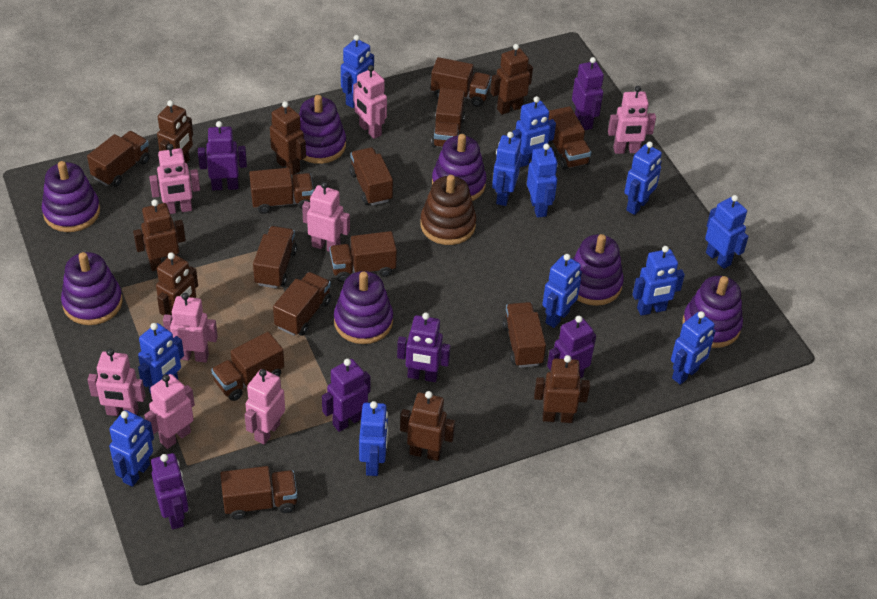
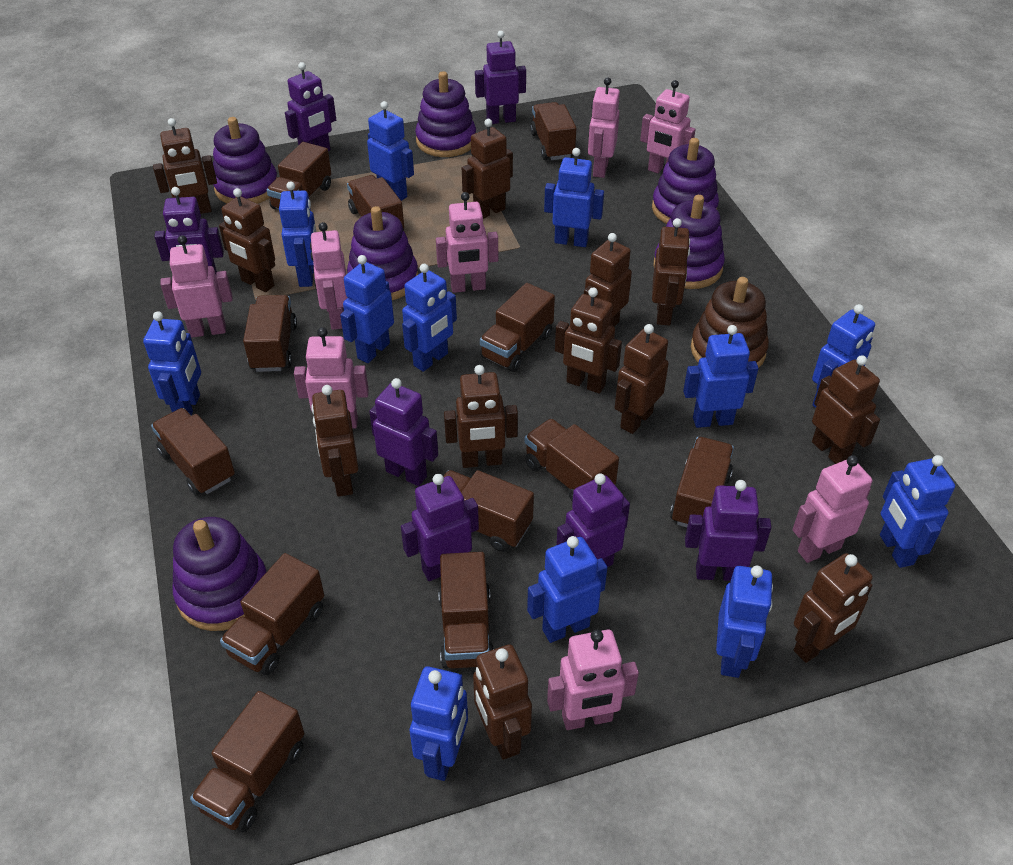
brown robot: 7 -> 12
purple robot: 6 -> 7
purple stacking toy: 7 -> 6

